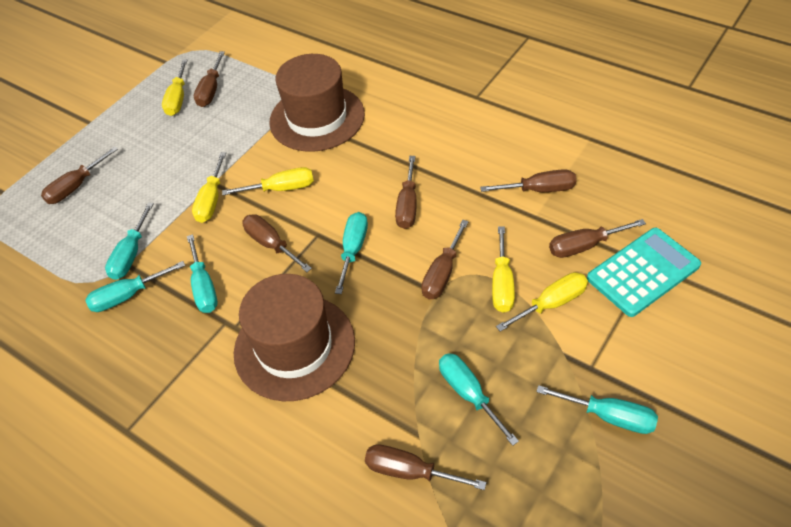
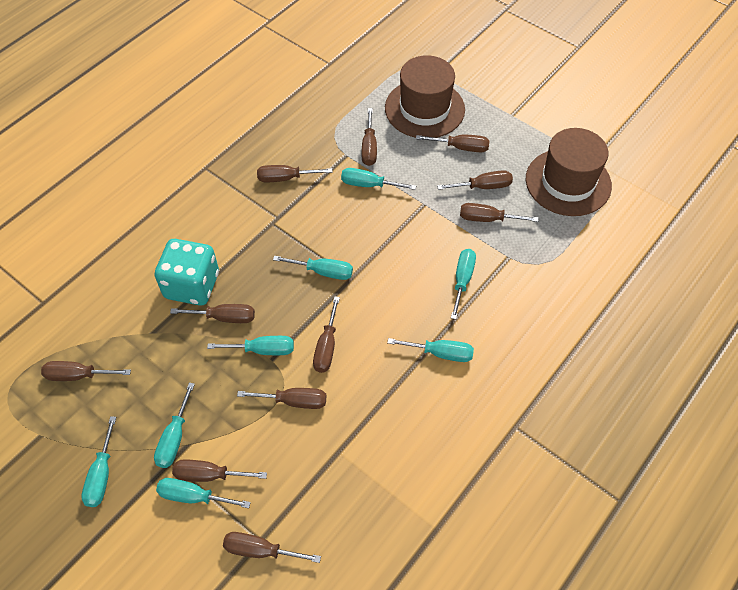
brown screwdriver: 8 -> 11
turquoise calculator: 1 -> 0
turquoise dice: 0 -> 1
turquoise screwdriver: 6 -> 8
yellow screwdriver: 5 -> 0

